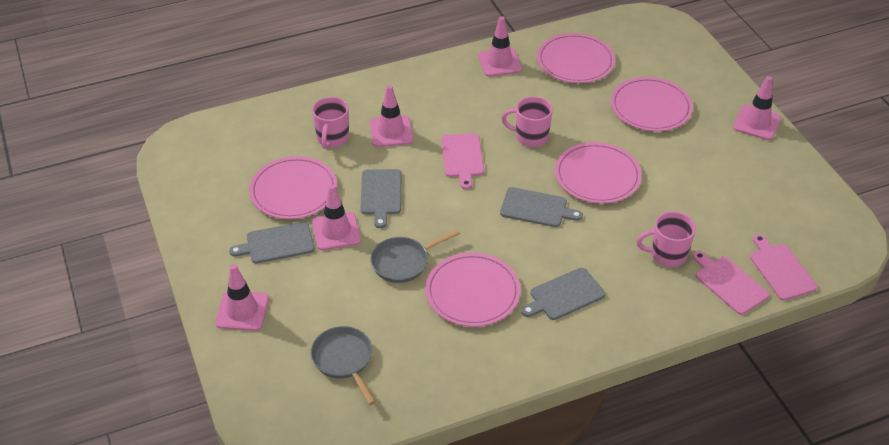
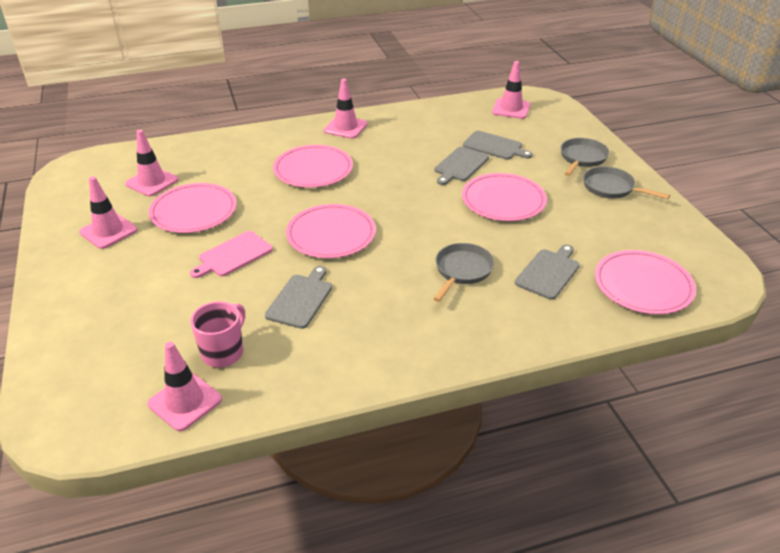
grey pan: 2 -> 3
pink cutting board: 3 -> 1
pink mug: 3 -> 1

